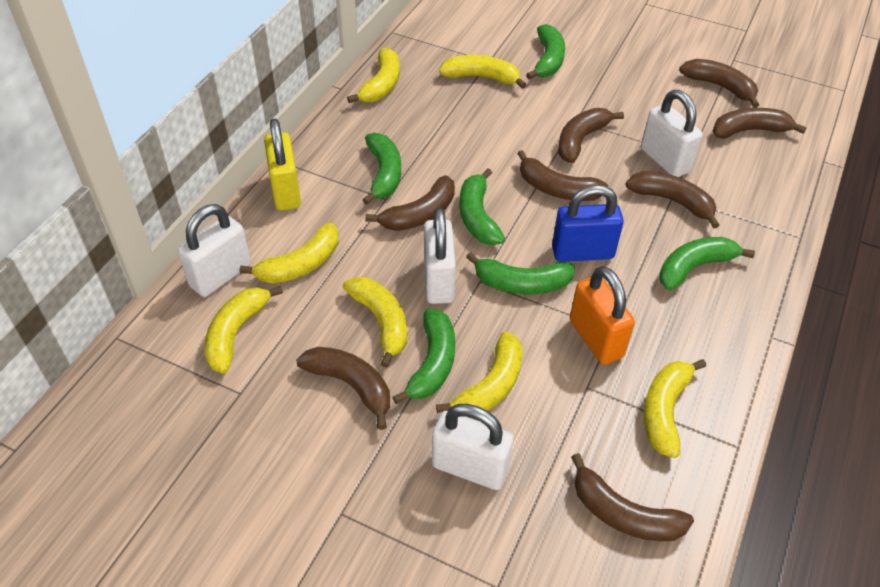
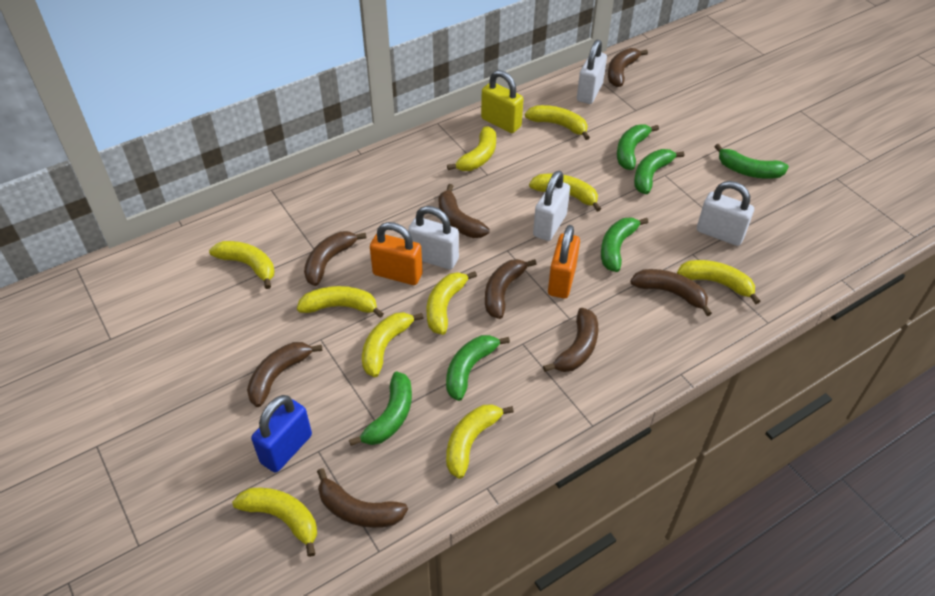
orange padlock: 1 -> 2
yellow banana: 7 -> 10

